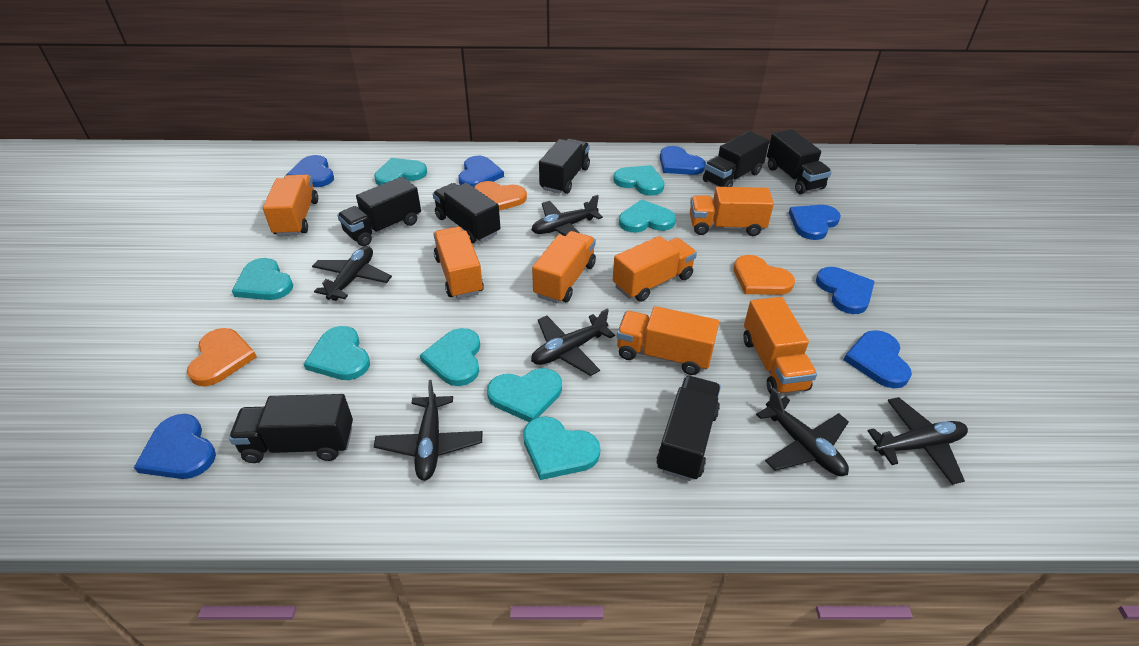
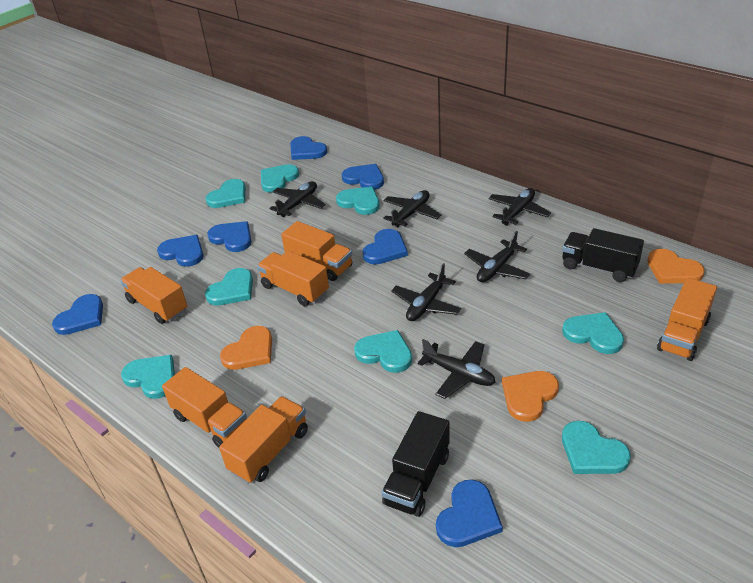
black truck: 7 -> 2
orange truck: 7 -> 6

